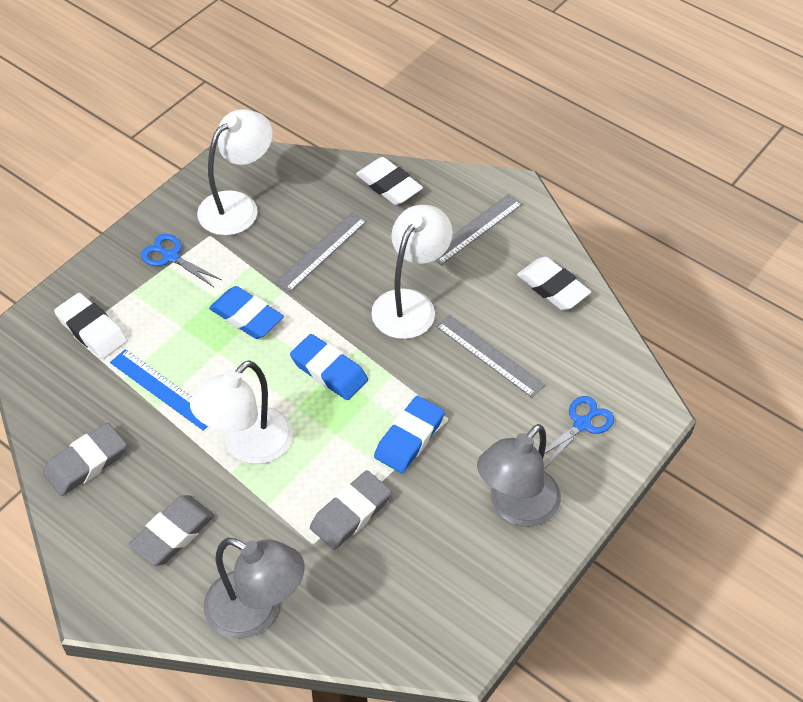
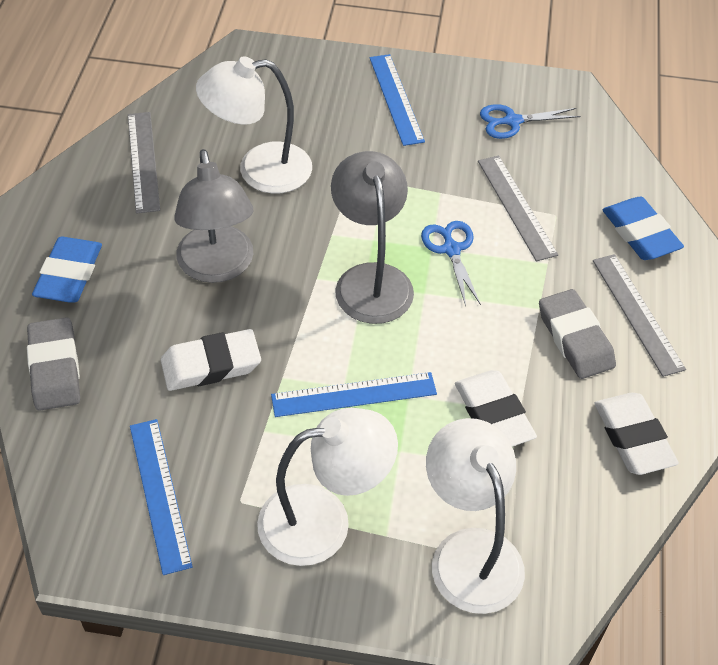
blue eraser: 3 -> 2
blue ruler: 1 -> 3
grey eraser: 3 -> 2

